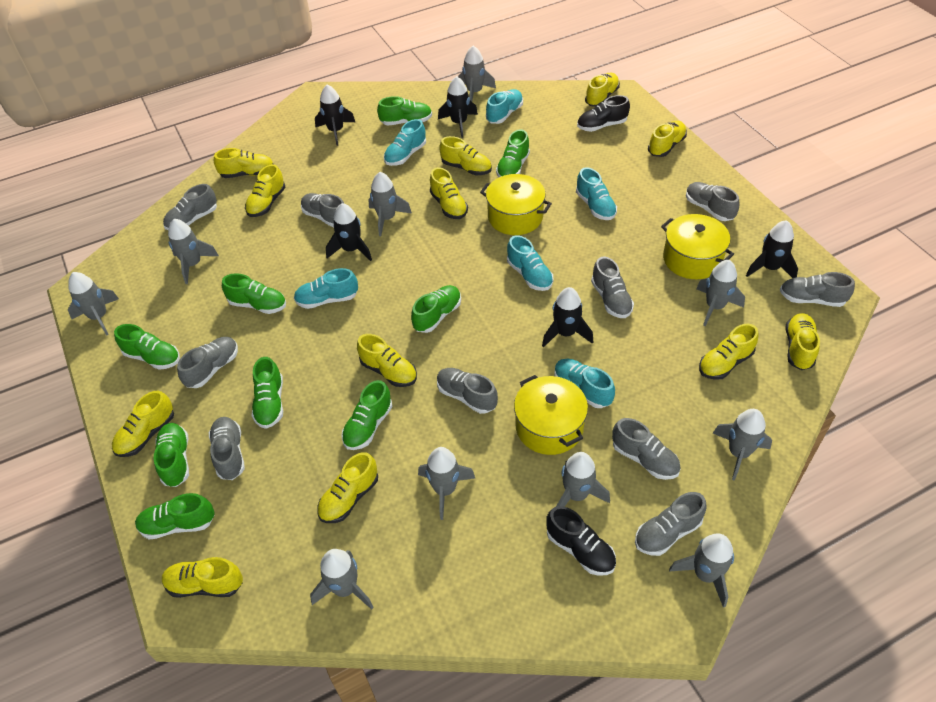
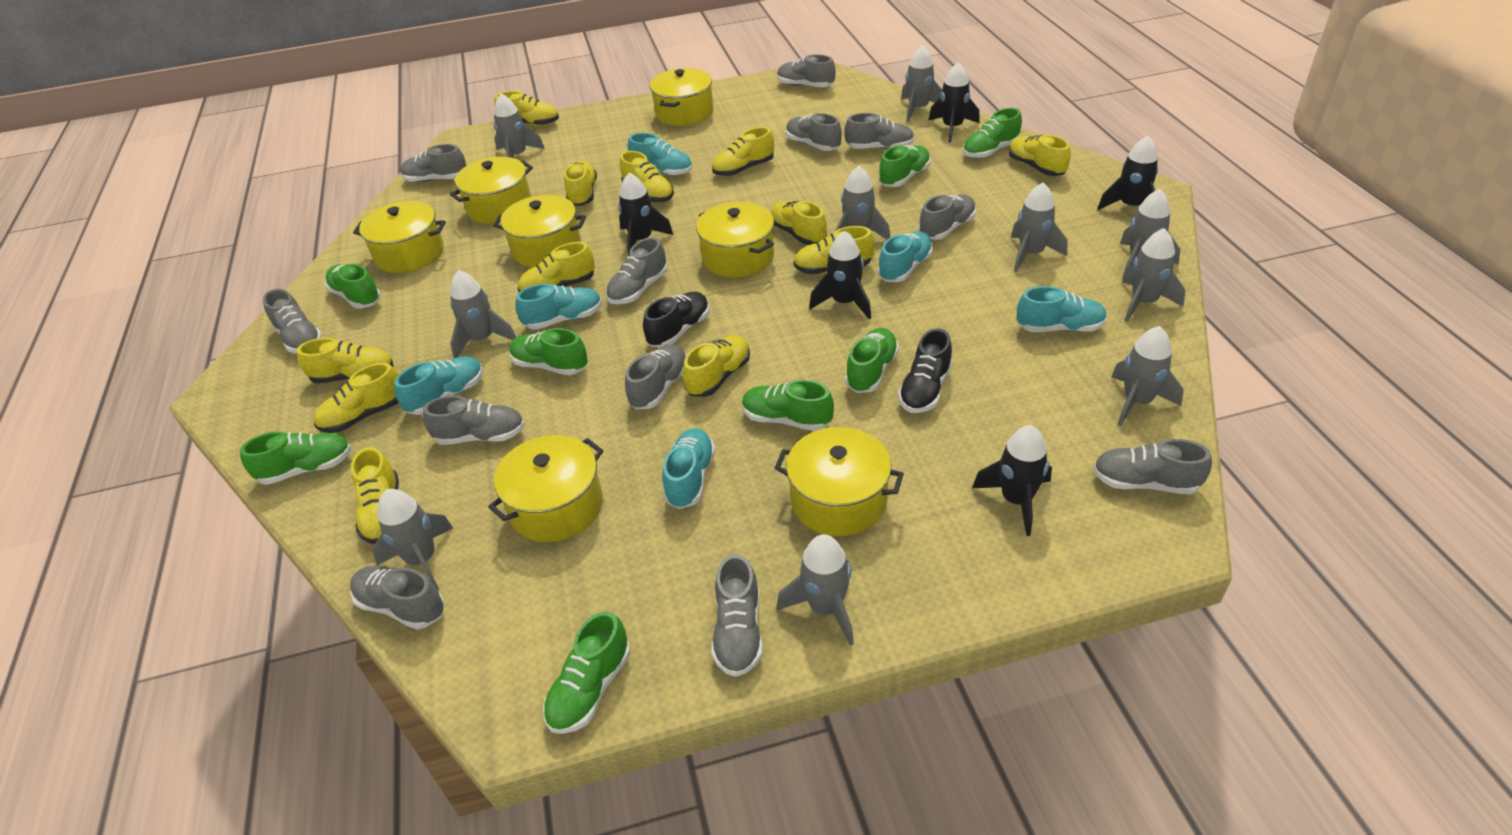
green shoe: 9 -> 8
grey shoe: 10 -> 12
yellow pot: 3 -> 7

